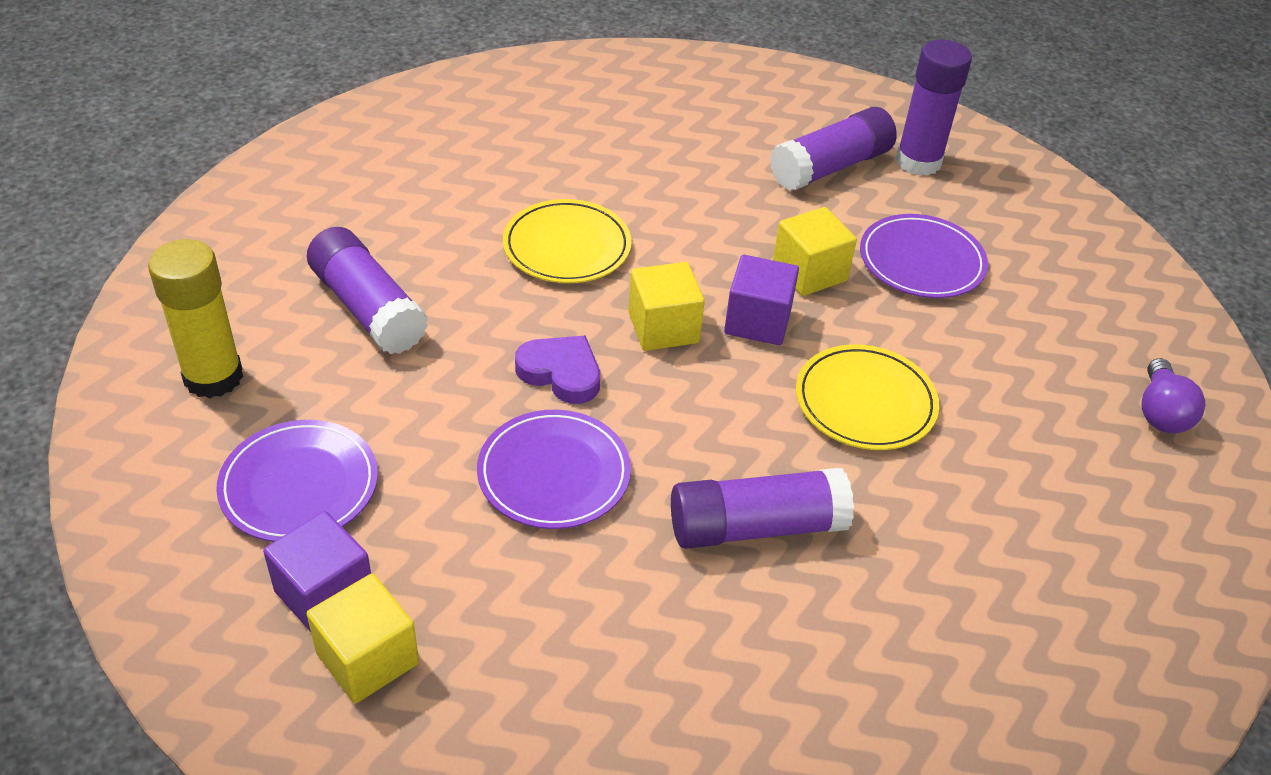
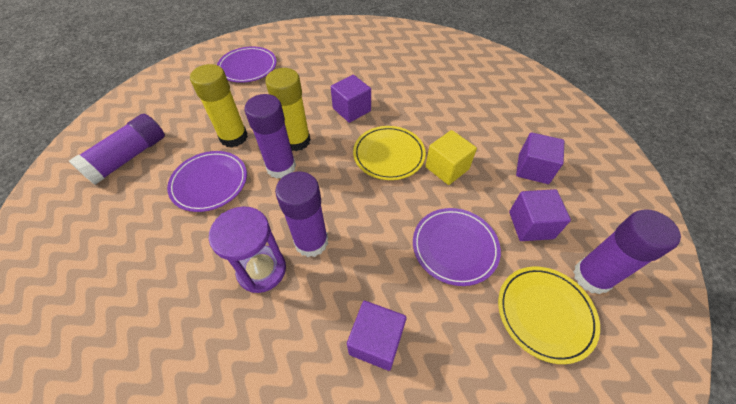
purple cube: 2 -> 4
purple heart: 1 -> 0
purple hourglass: 0 -> 1
purple light bulb: 1 -> 0
yellow cube: 3 -> 1
yellow glue stick: 1 -> 2

